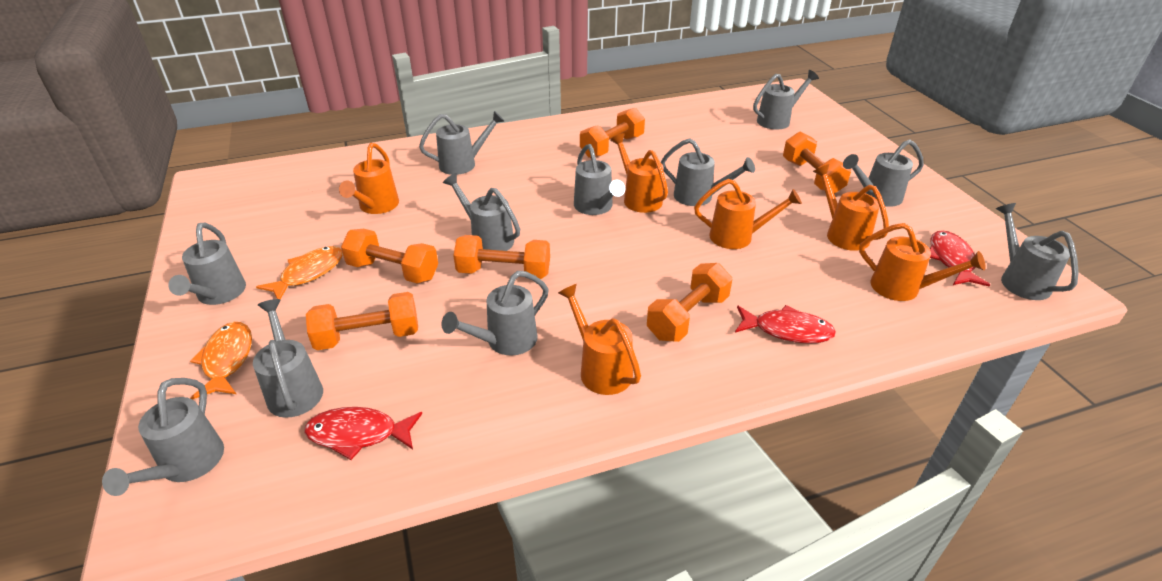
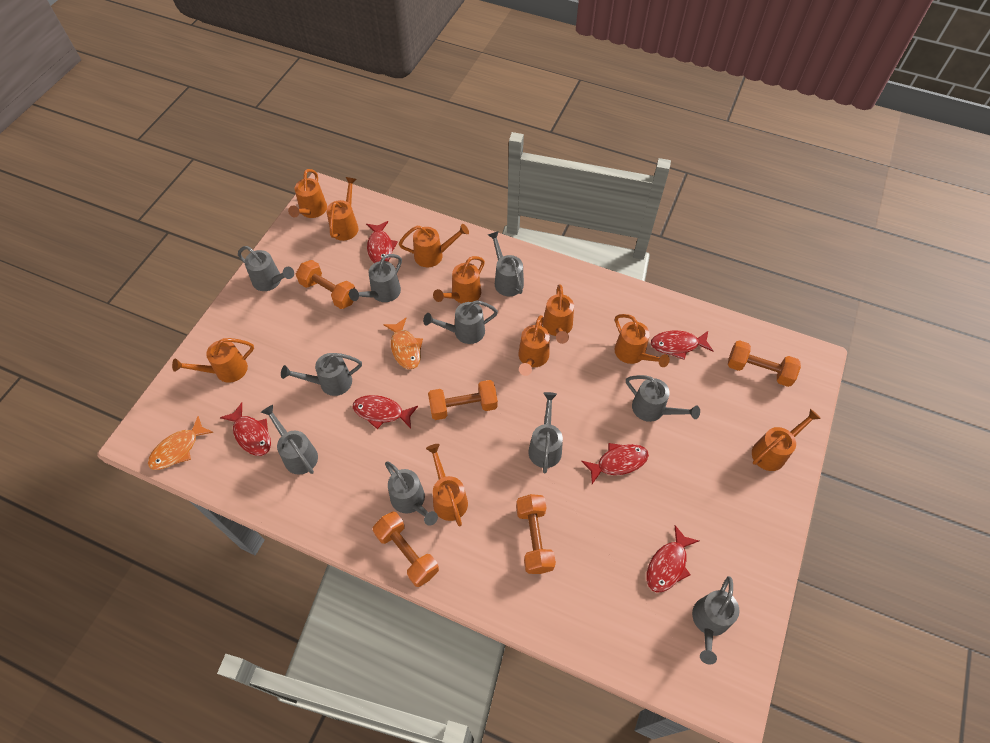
grey watering can: 11 -> 10
orange dumbbell: 6 -> 5
orange watering can: 6 -> 10
red fish: 3 -> 6

